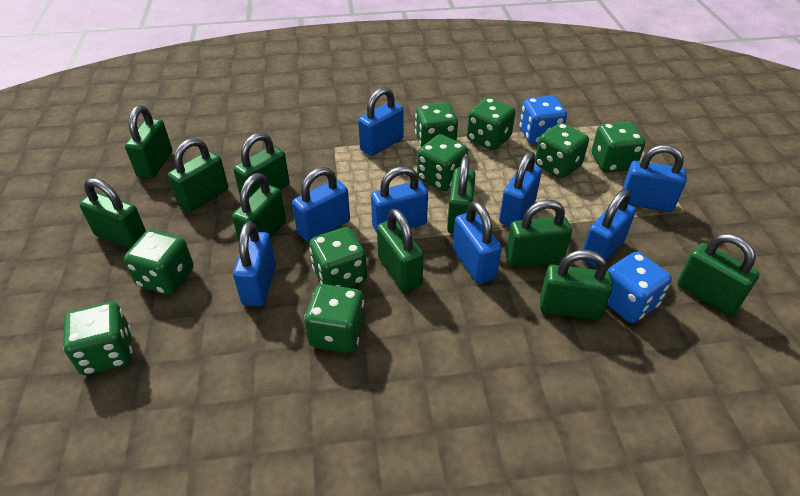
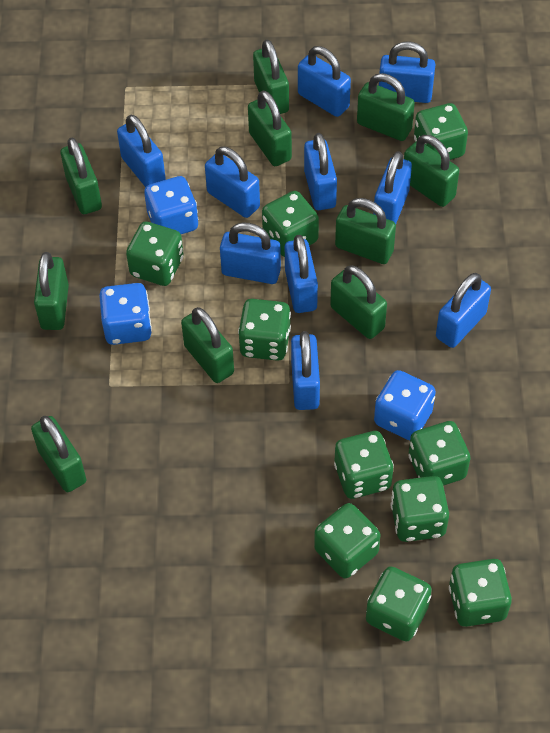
blue dice: 2 -> 3
blue padlock: 8 -> 10
green dice: 9 -> 10

